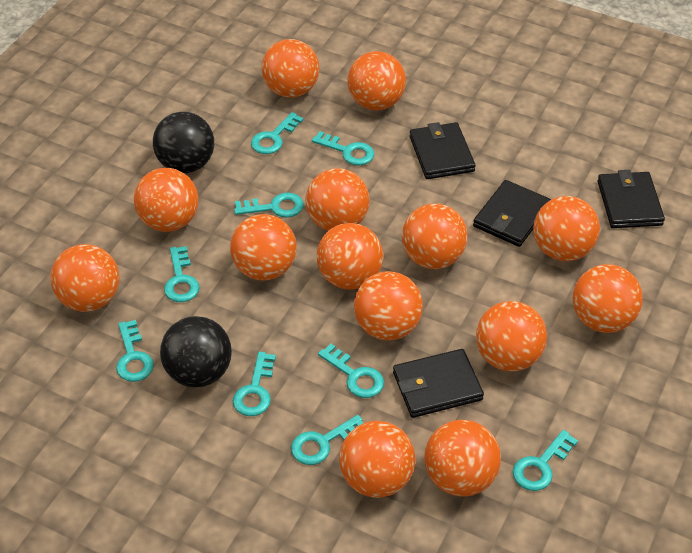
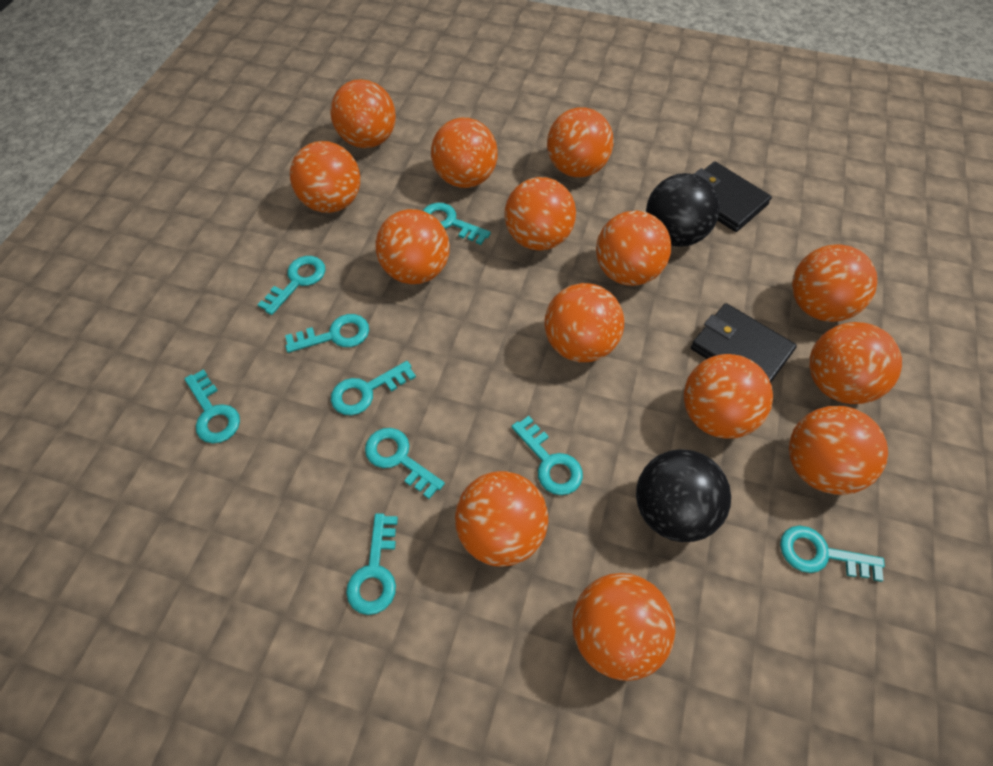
black wallet: 4 -> 2

